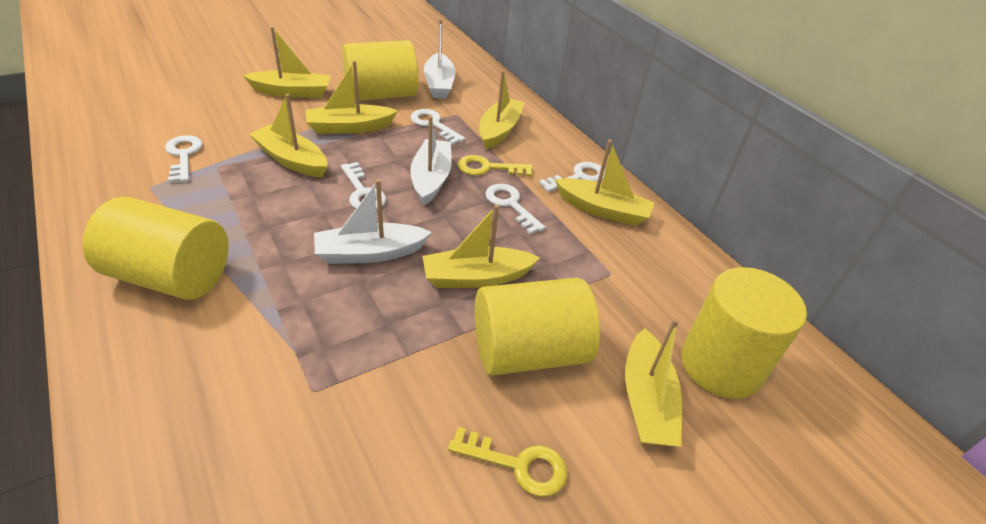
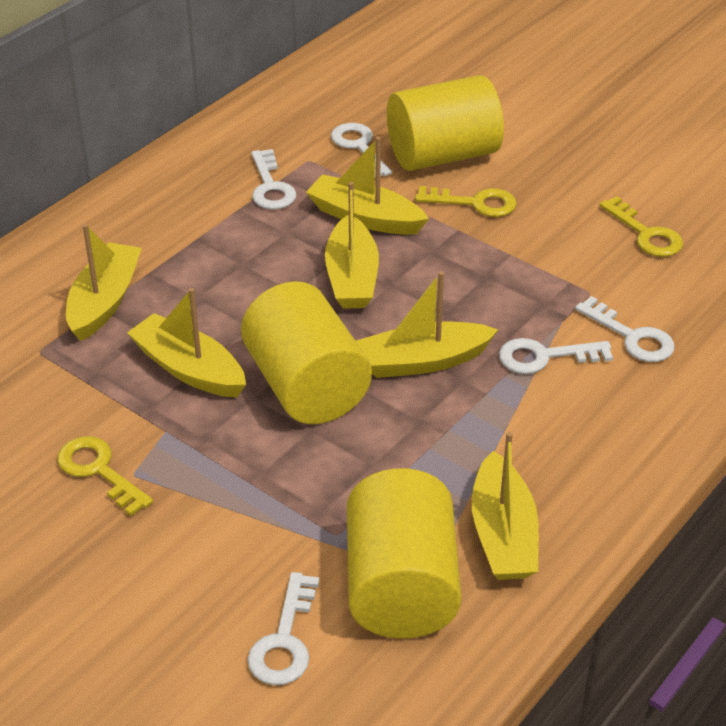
white boat: 3 -> 0
yellow boat: 7 -> 6
yellow cylinder: 4 -> 3
yellow key: 2 -> 3

